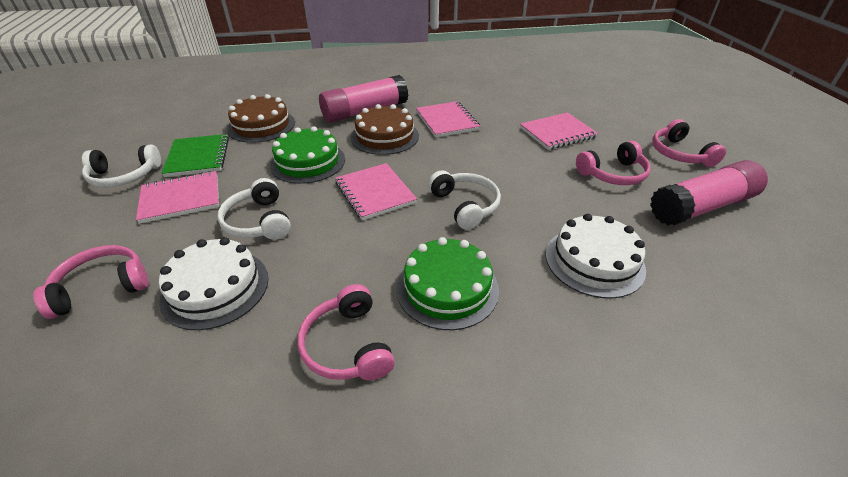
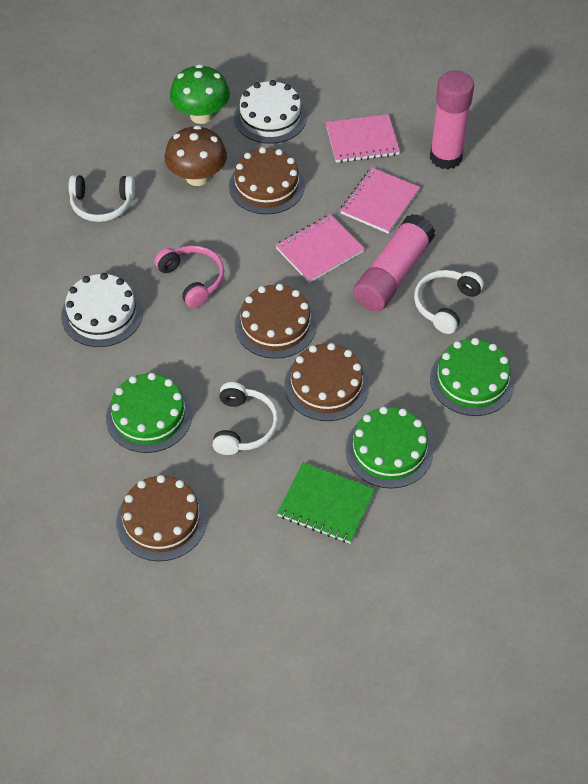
brown cake: 2 -> 4
brown mushroom: 0 -> 1
green cake: 2 -> 3
green mushroom: 0 -> 1
pink headphones: 4 -> 1
pink notebook: 4 -> 3

